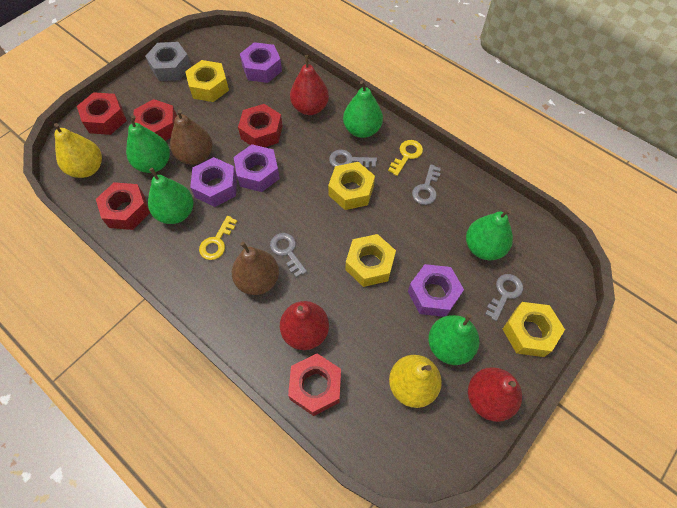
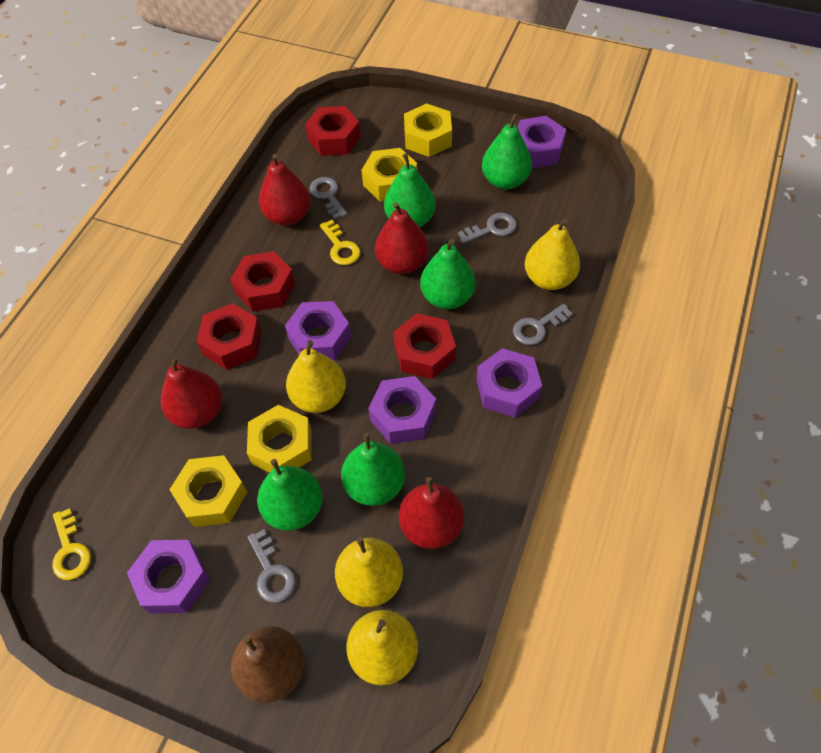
brown pear: 2 -> 1
grey nut: 1 -> 0
purple nut: 4 -> 5
red nut: 5 -> 4
red pear: 3 -> 4
yellow pear: 2 -> 4

